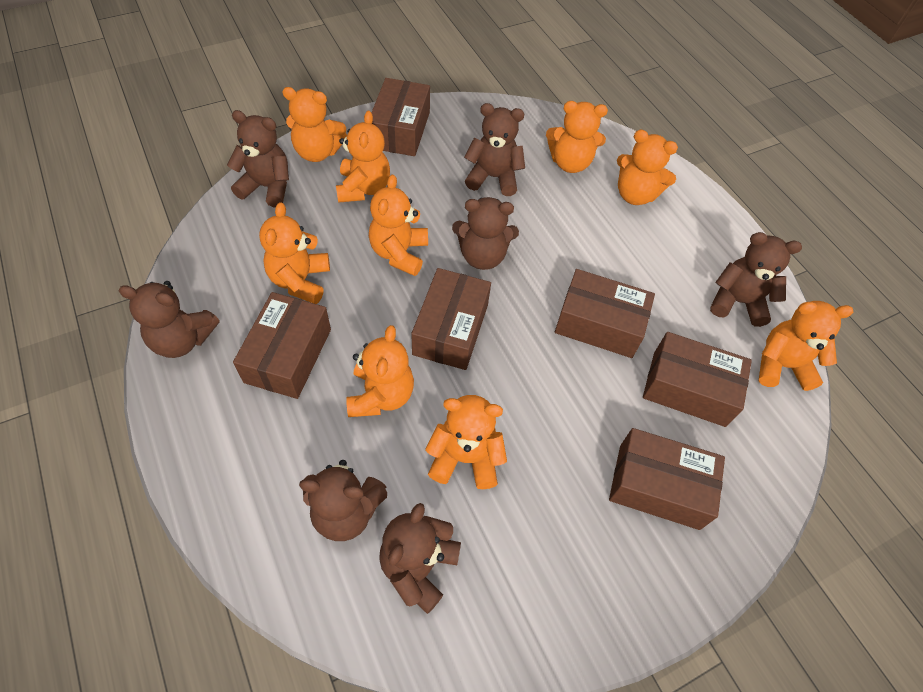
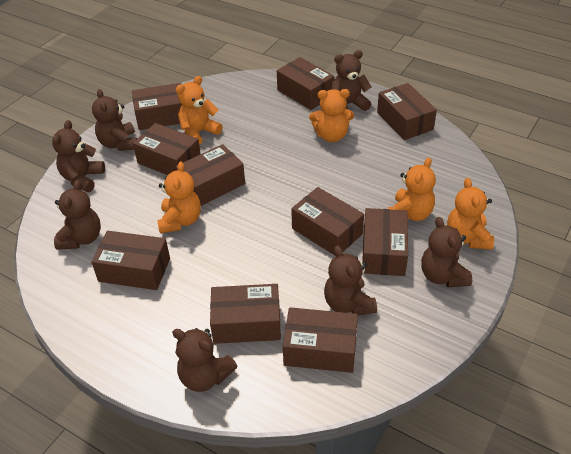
brown box: 6 -> 10
orange teddy bear: 9 -> 5

